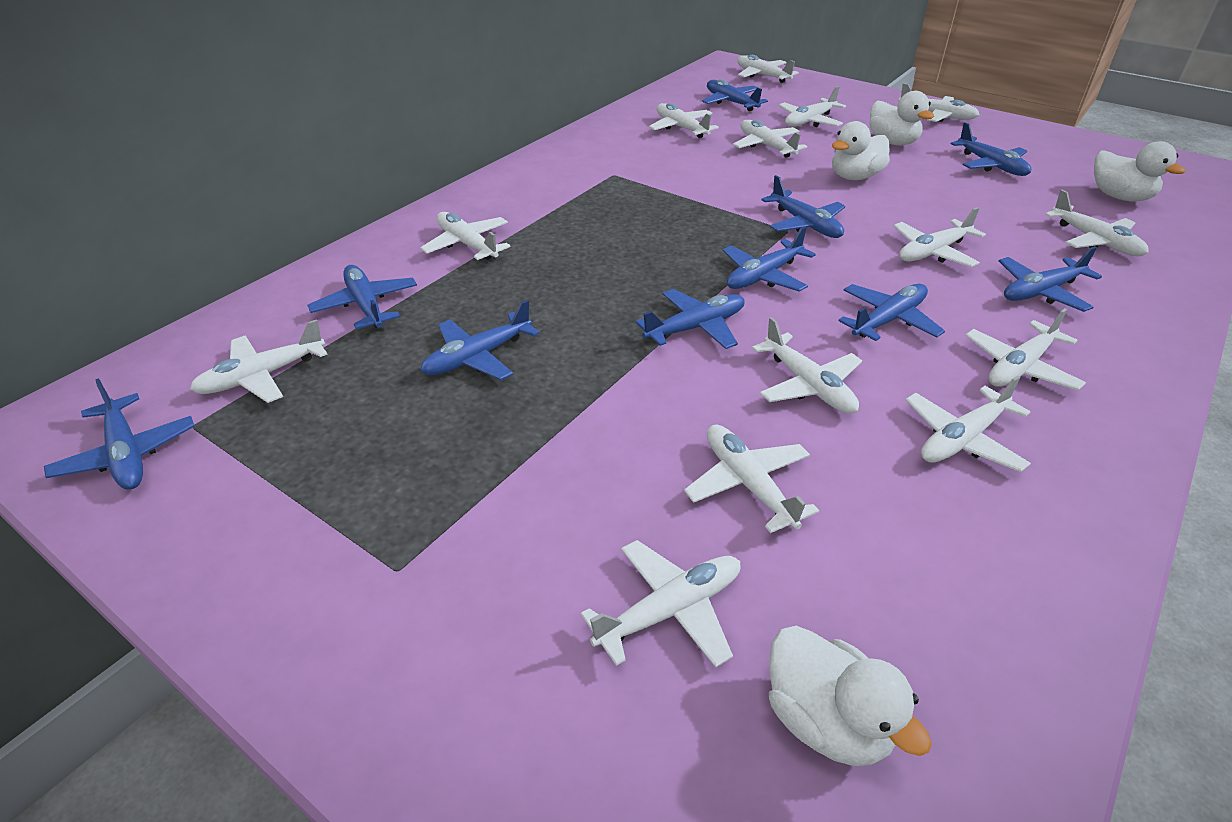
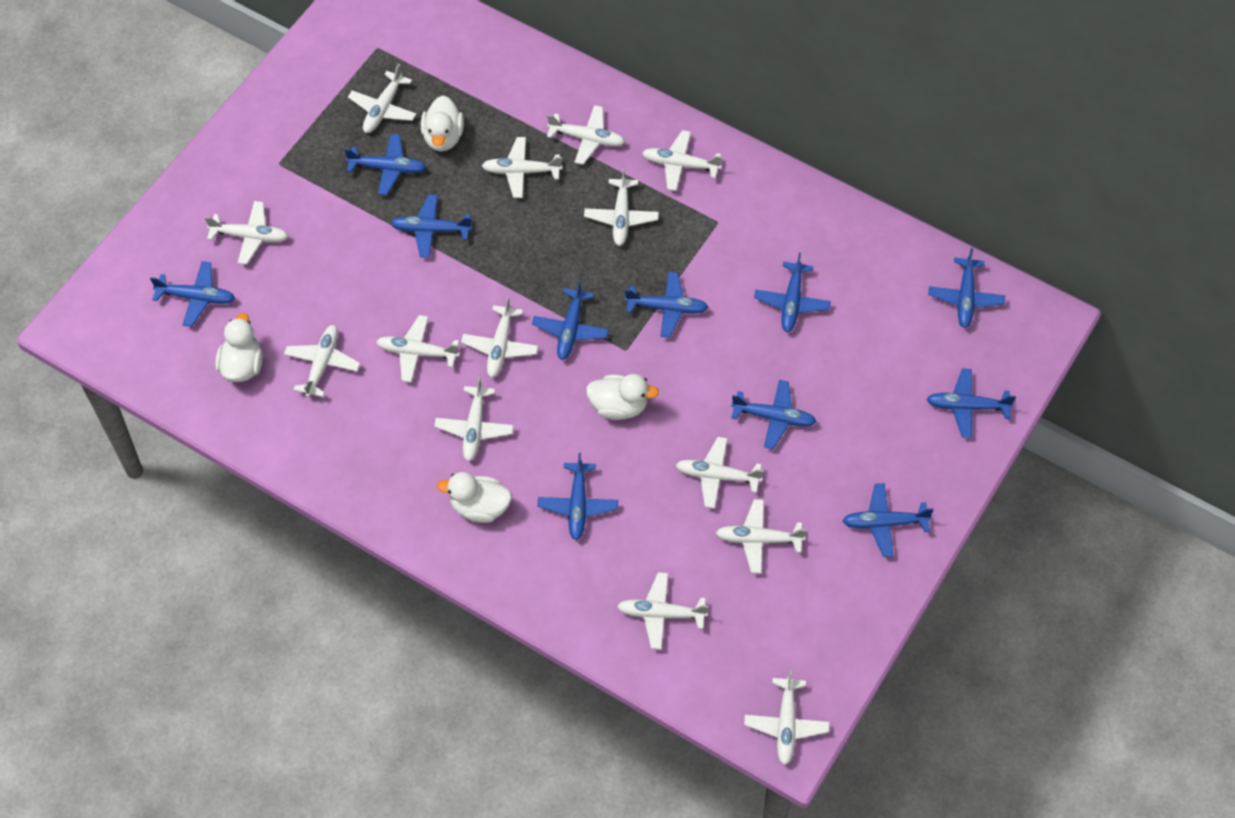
blue plane: 10 -> 11

